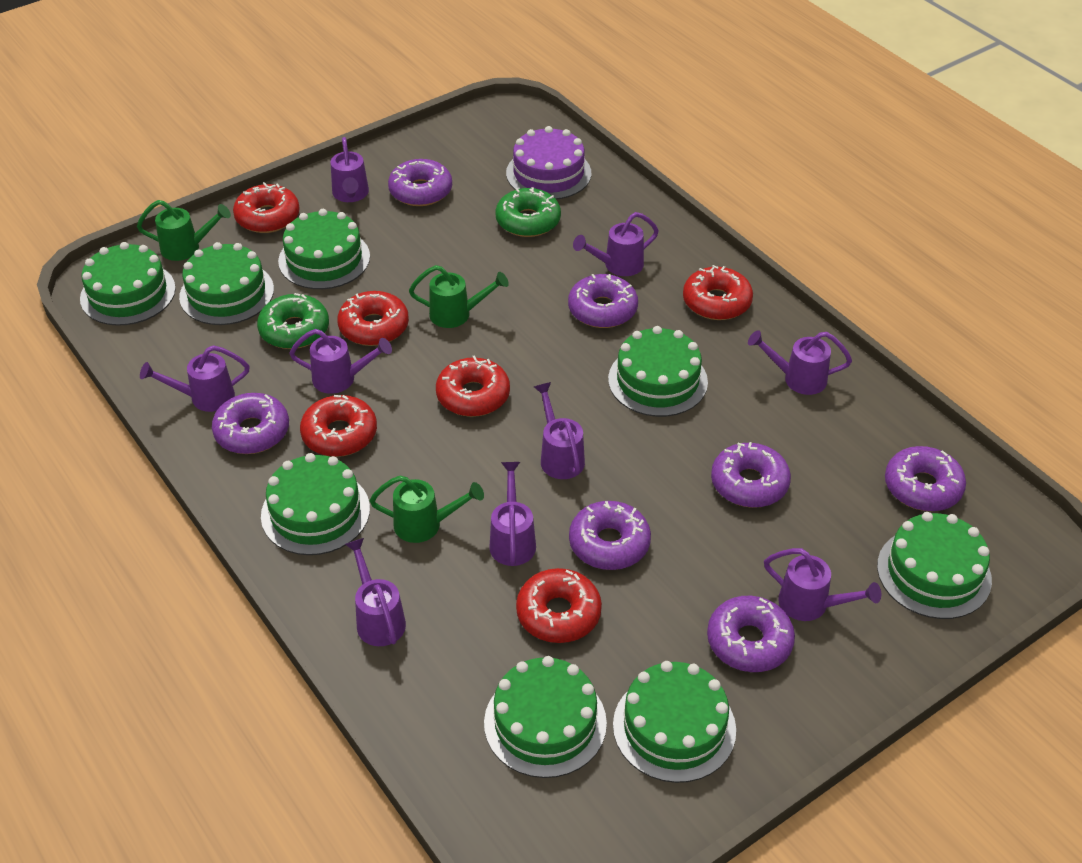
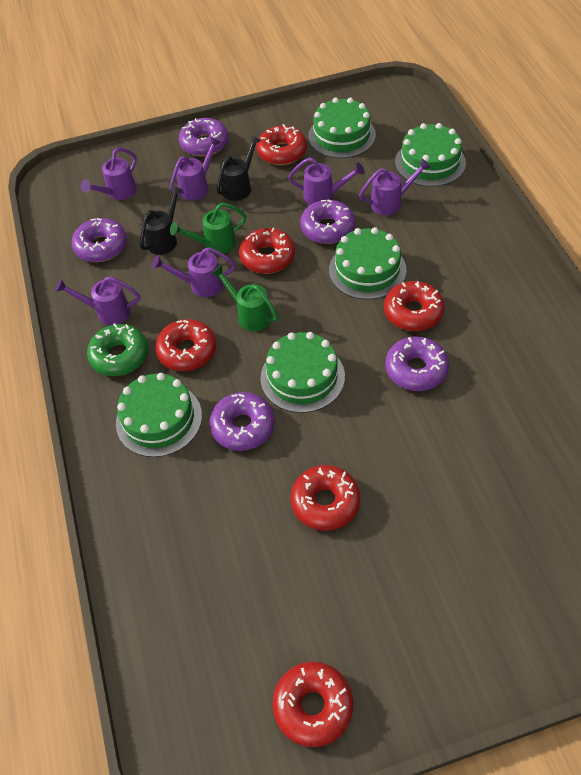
black watering can: 0 -> 2
green cake: 8 -> 5
green donut: 2 -> 1
green watering can: 3 -> 2
purple cake: 1 -> 0
purple donut: 7 -> 5
purple watering can: 9 -> 6

